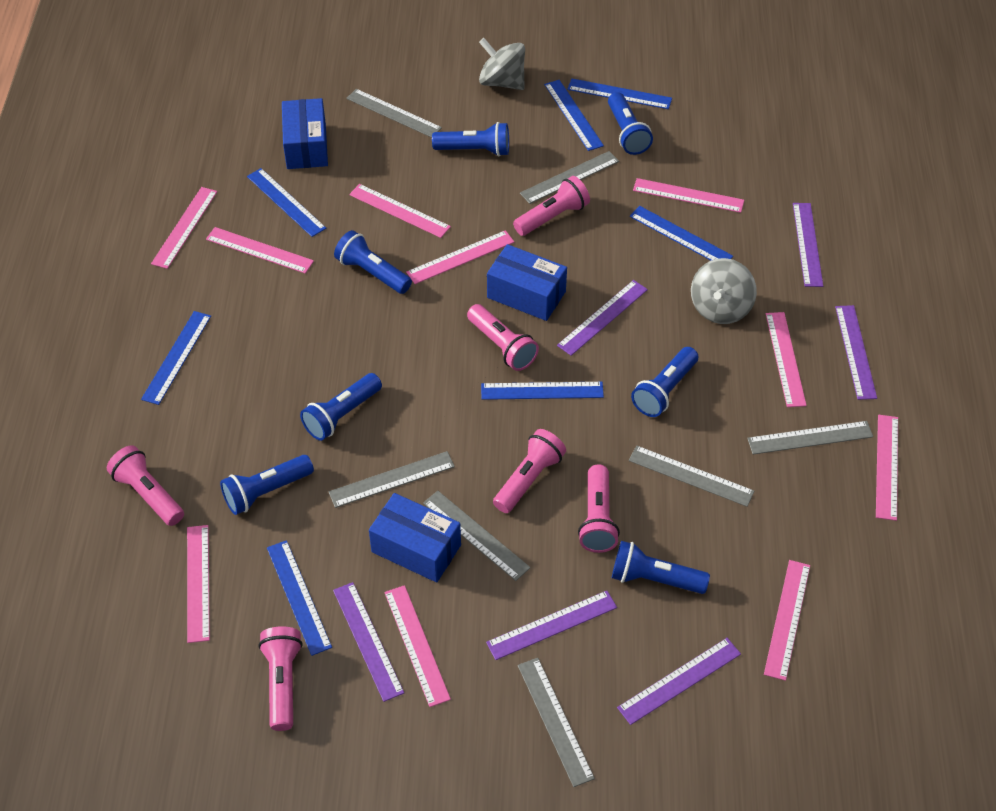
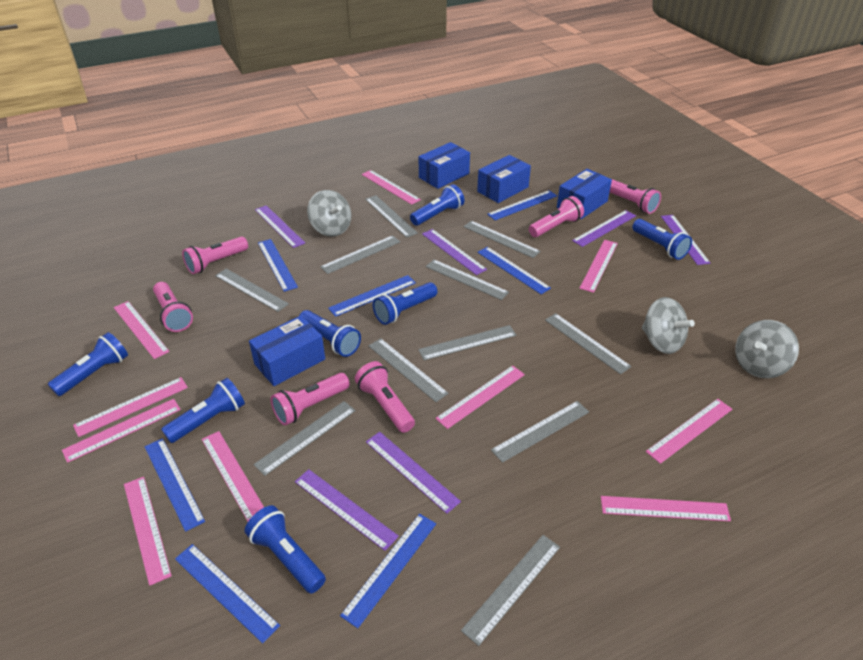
blue box: 3 -> 4
grey ruler: 7 -> 11
grey spinning top: 2 -> 3

